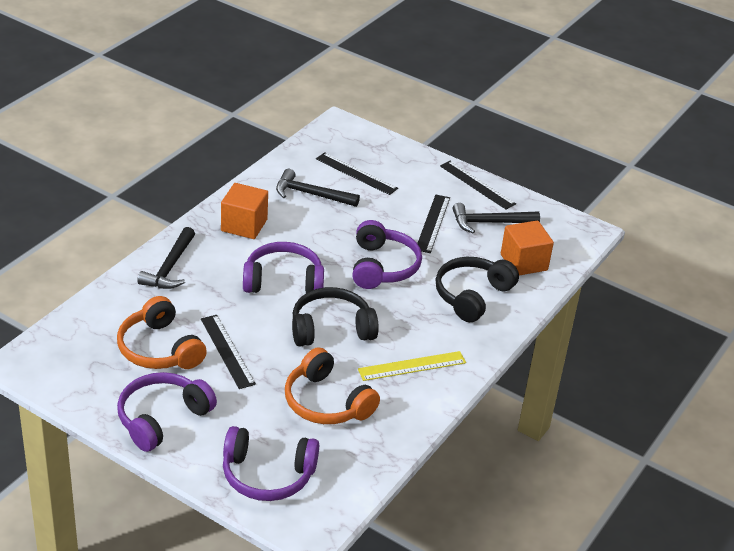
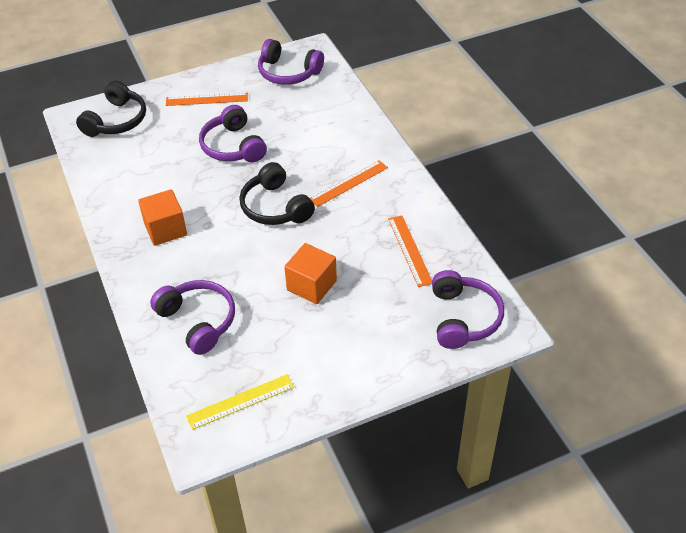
black hammer: 3 -> 0
black ruler: 4 -> 0
orange headphones: 2 -> 0
orange ruler: 0 -> 3

